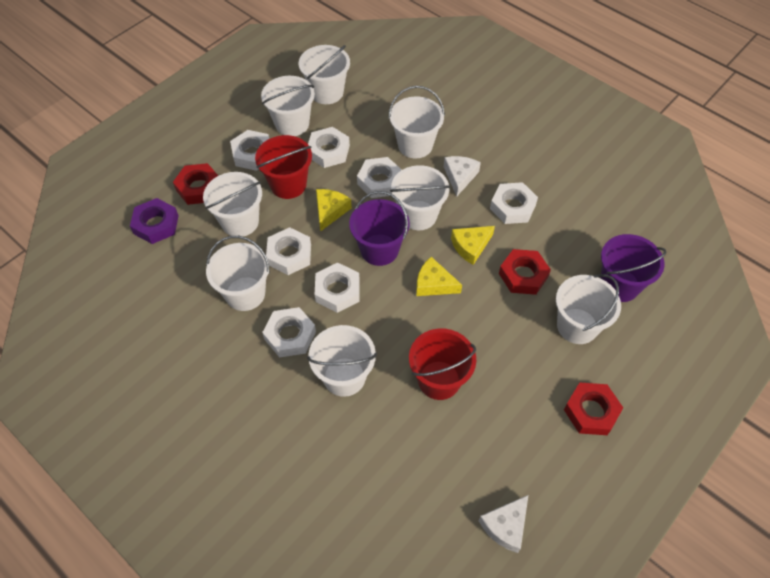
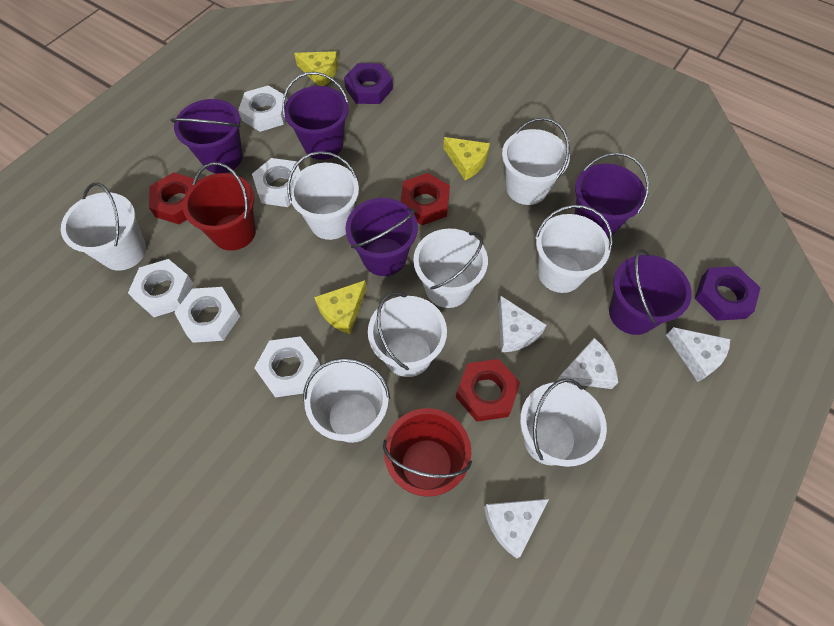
purple bucket: 2 -> 5
purple nut: 1 -> 2
white cheese: 2 -> 4
white nut: 7 -> 5

